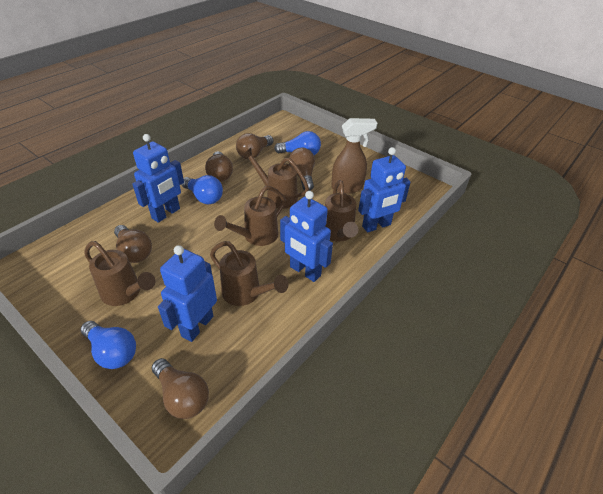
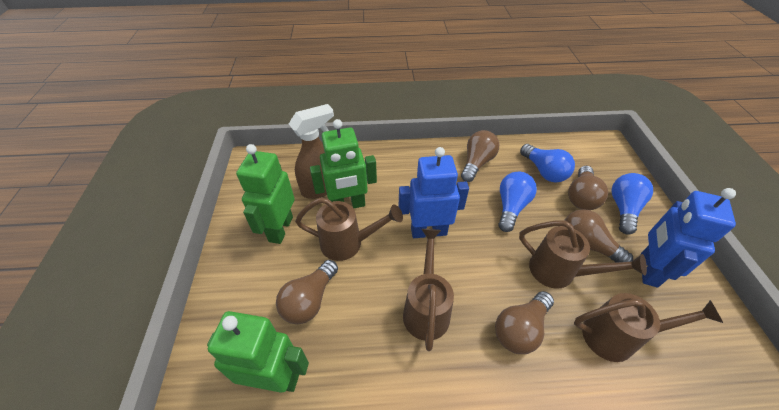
blue robot: 4 -> 2
brown watering can: 5 -> 4
green robot: 0 -> 3

